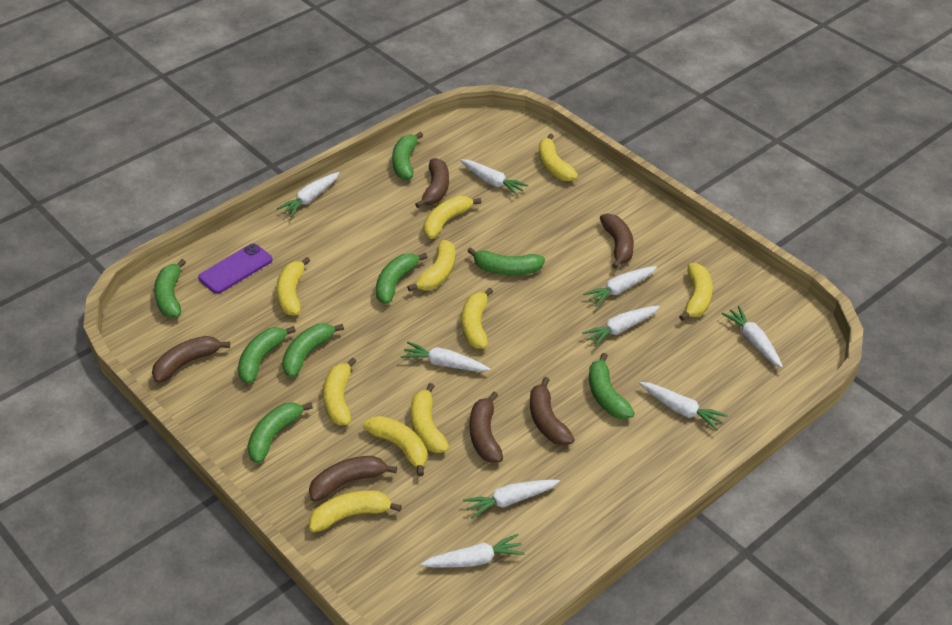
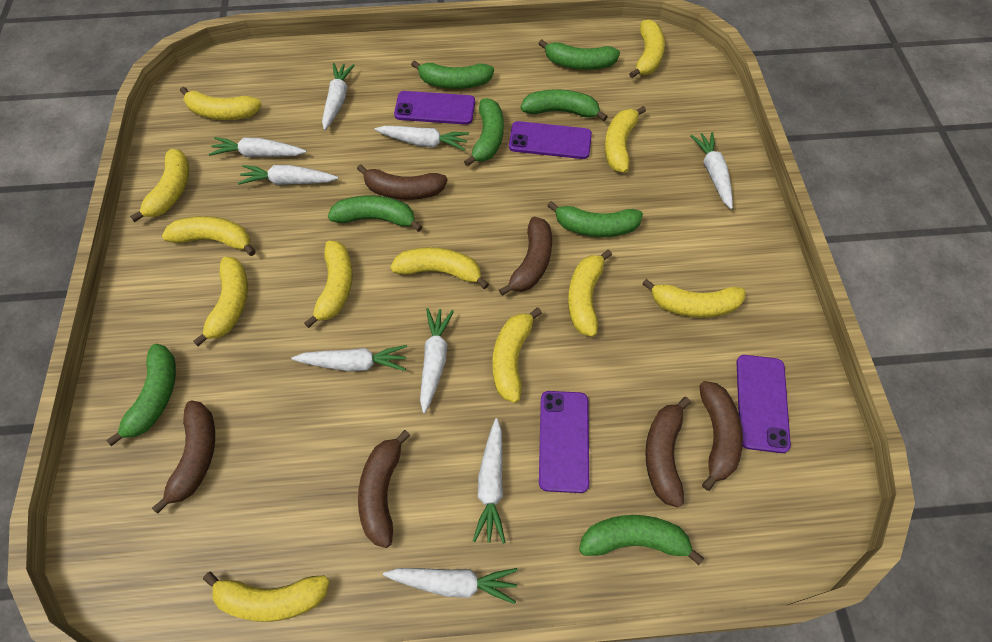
purple phone: 1 -> 4
yellow banana: 10 -> 12

